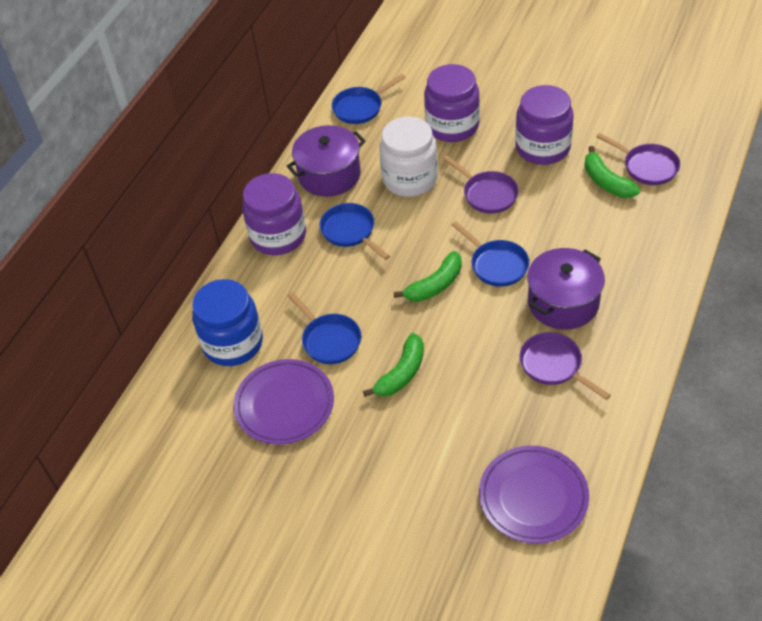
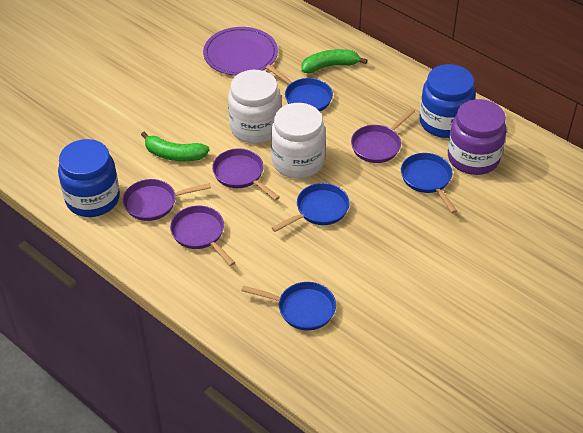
blue jar: 1 -> 2
green banana: 3 -> 2
purple jar: 3 -> 1
purple pan: 3 -> 4
purple plate: 2 -> 1
purple pot: 2 -> 0
white jar: 1 -> 2

